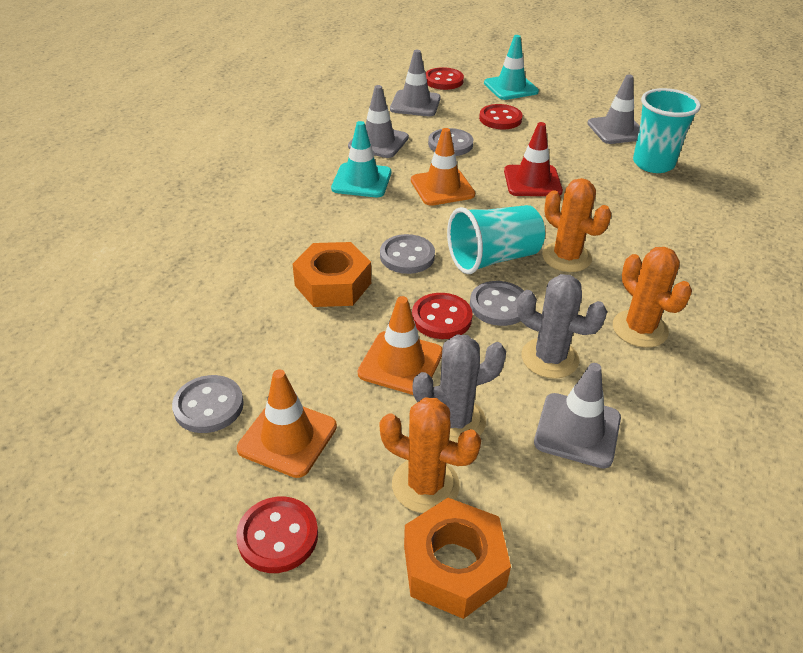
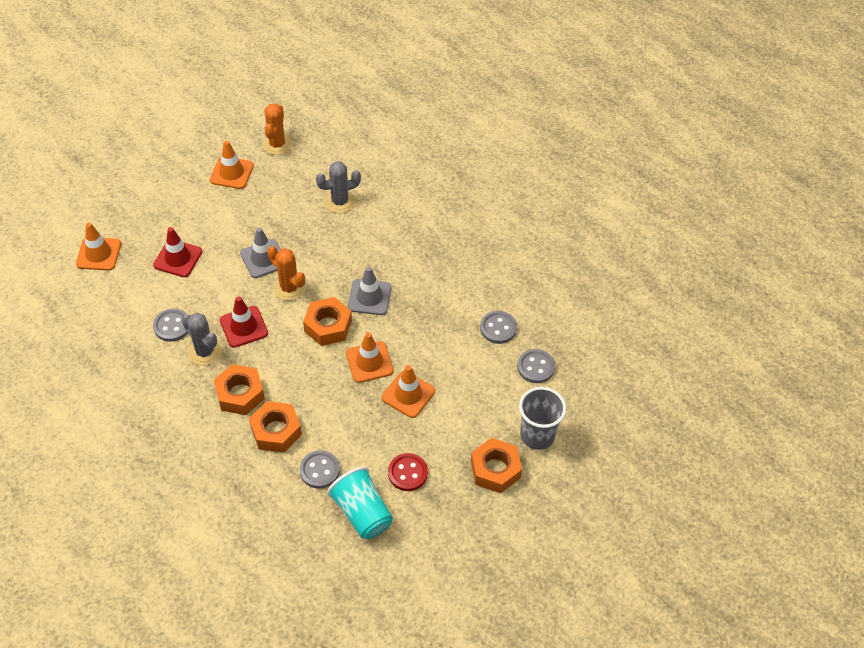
grey cup: 0 -> 1
grey traffic cone: 4 -> 2
orange cactus: 3 -> 2
orange nut: 2 -> 4
orange traffic cone: 3 -> 4
red button: 4 -> 1
red traffic cone: 1 -> 2
turquoise cup: 2 -> 1
turquoise traffic cone: 2 -> 0

